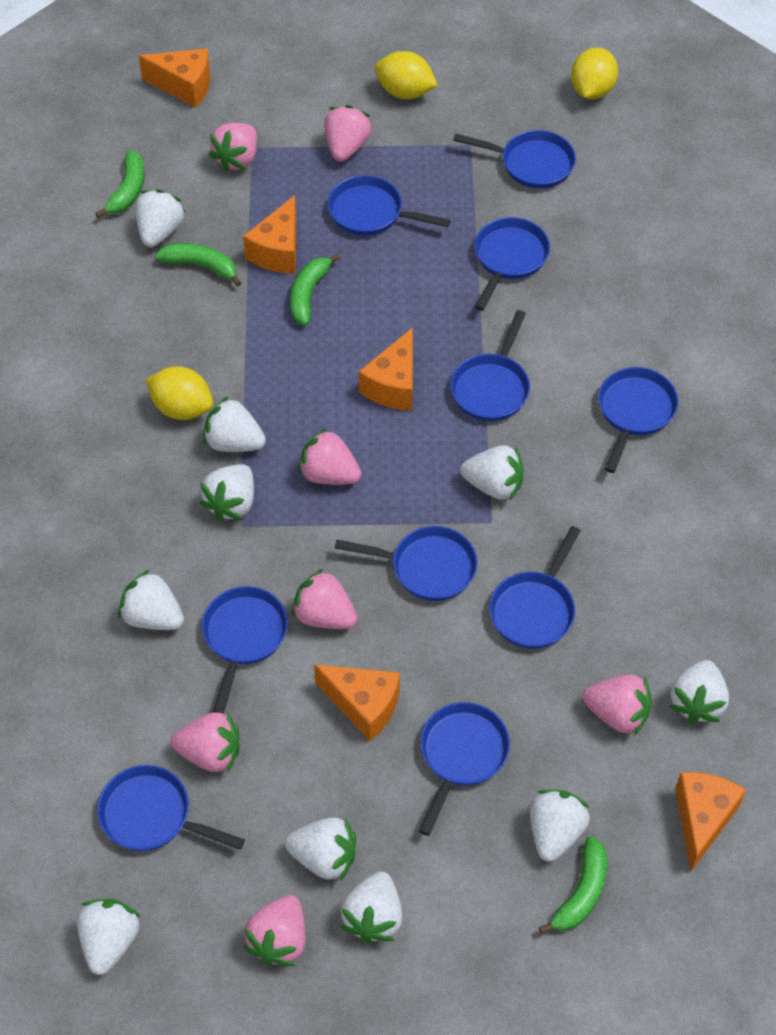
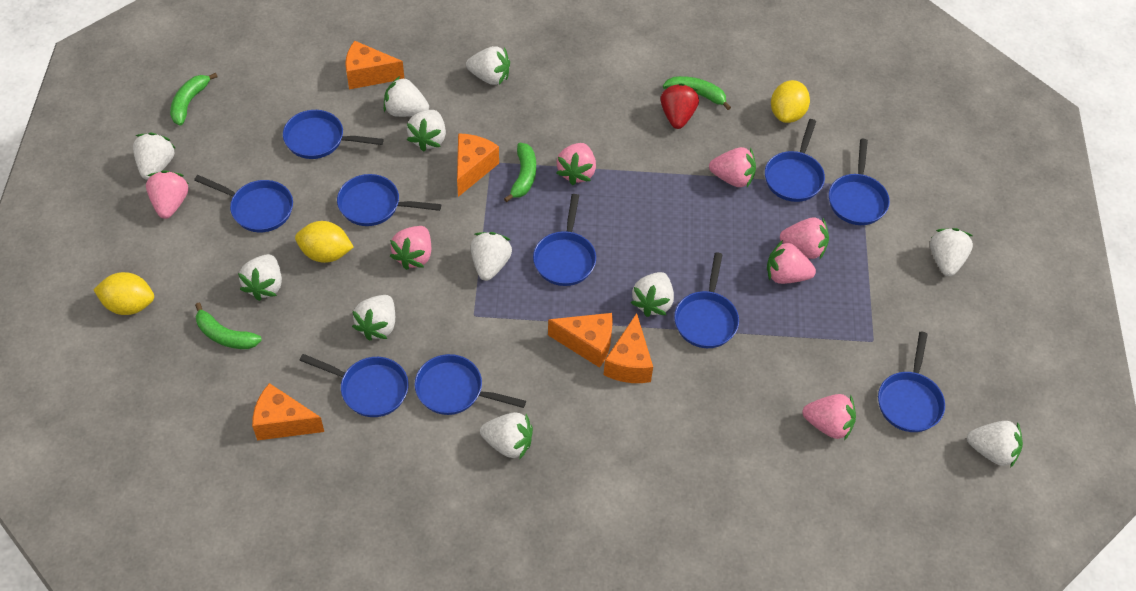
red strawberry: 0 -> 1
white strawberry: 10 -> 11

